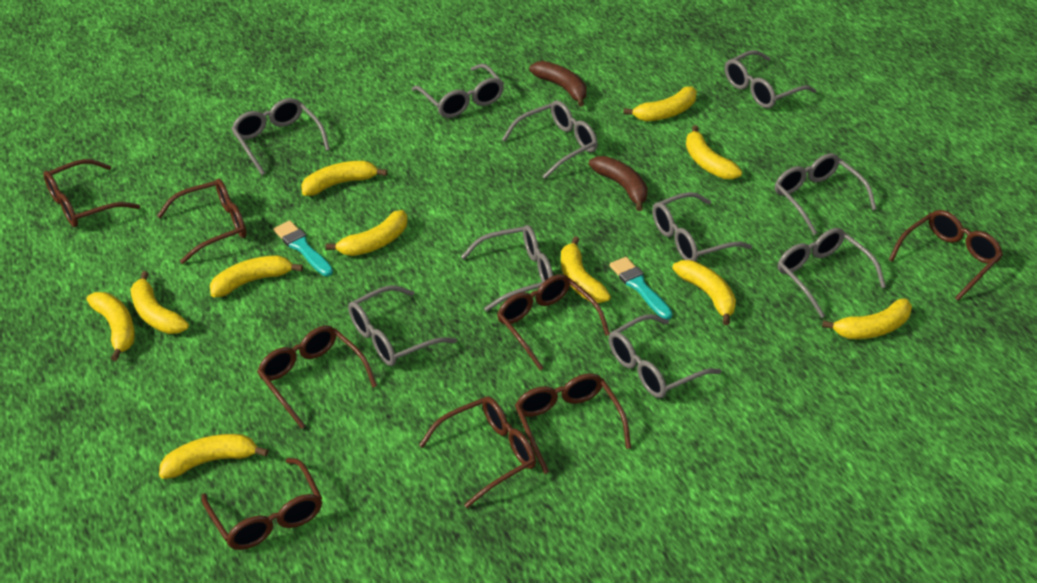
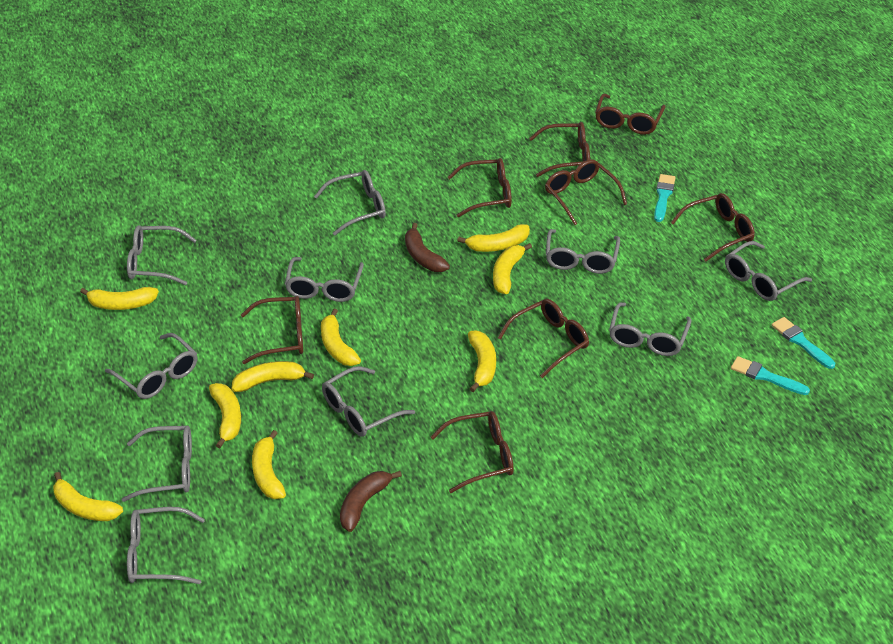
turquoise brush: 2 -> 3
yellow banana: 11 -> 9

